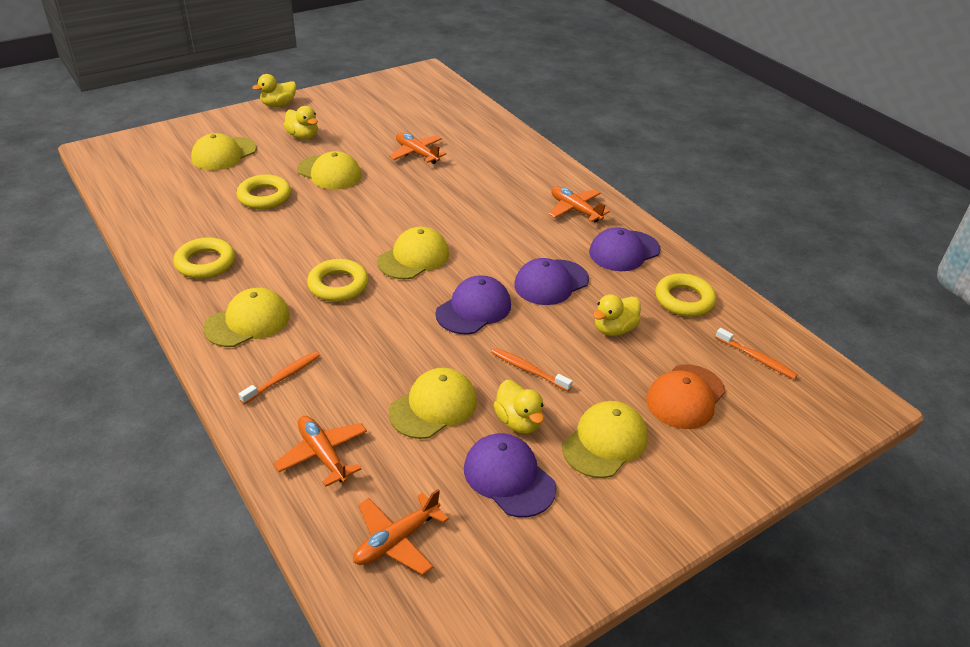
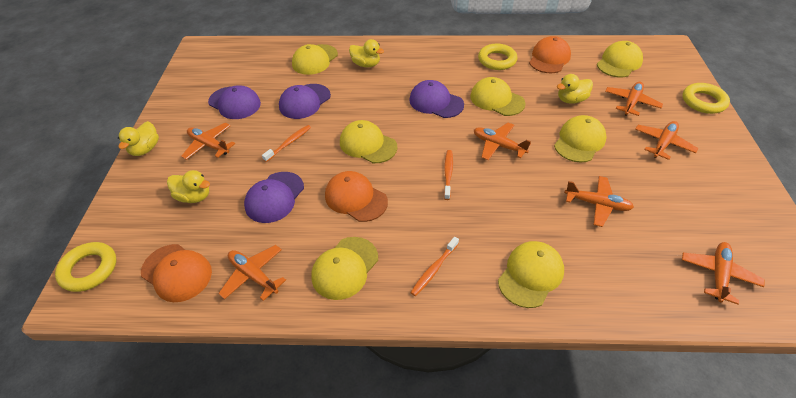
orange cap: 1 -> 3
orange plane: 4 -> 7
yellow cap: 6 -> 7
yellow ring: 4 -> 3

